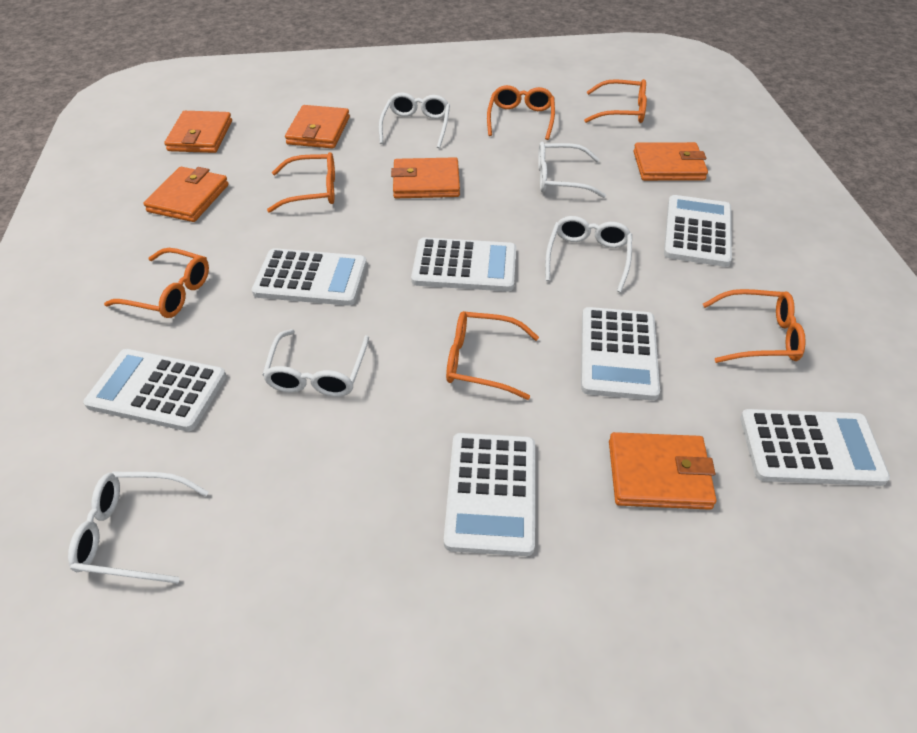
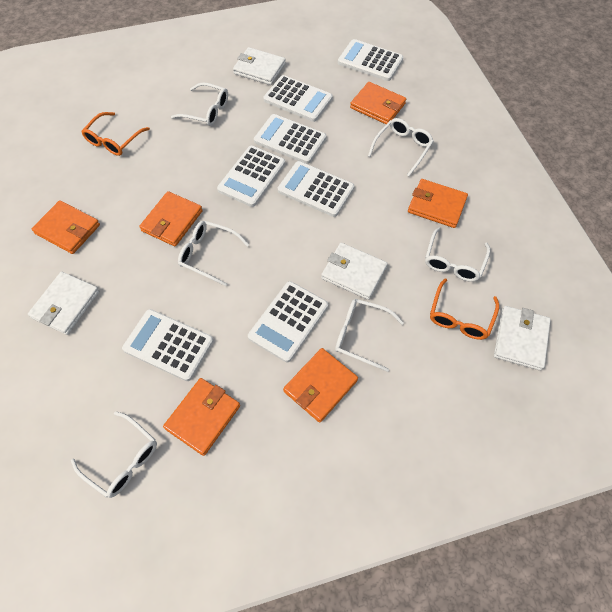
orange glasses: 6 -> 2
white glasses: 5 -> 6
white wallet: 0 -> 4

